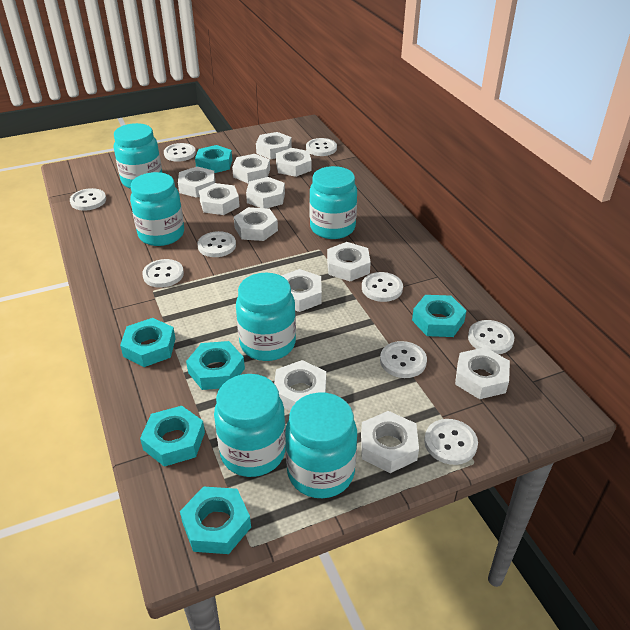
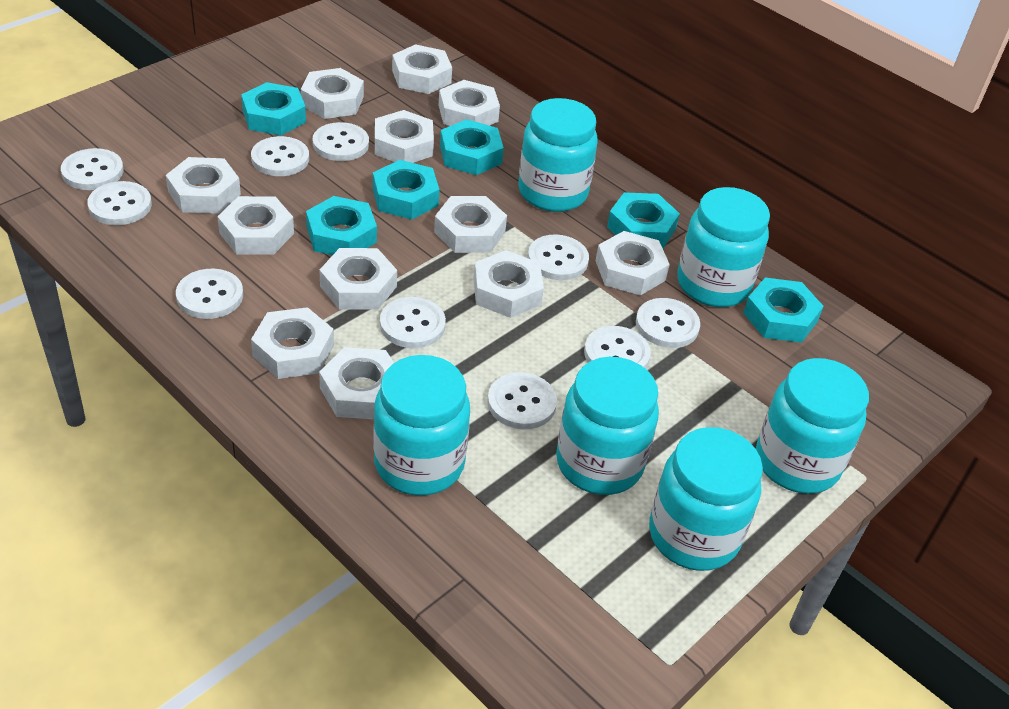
white button: 9 -> 10

